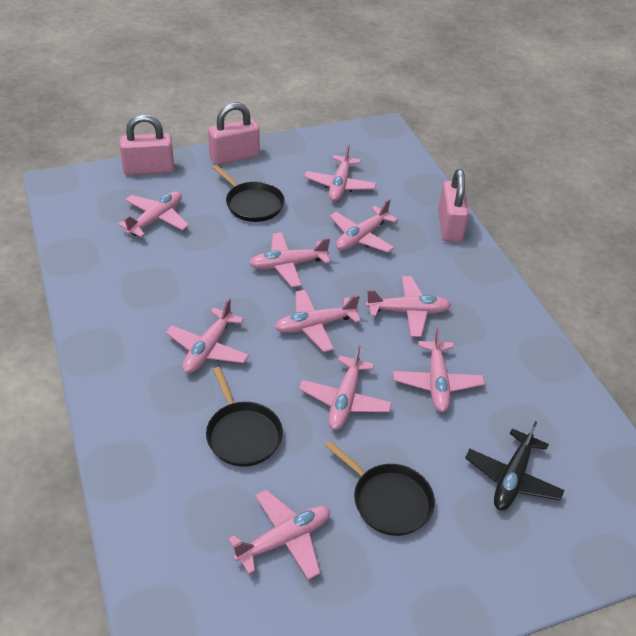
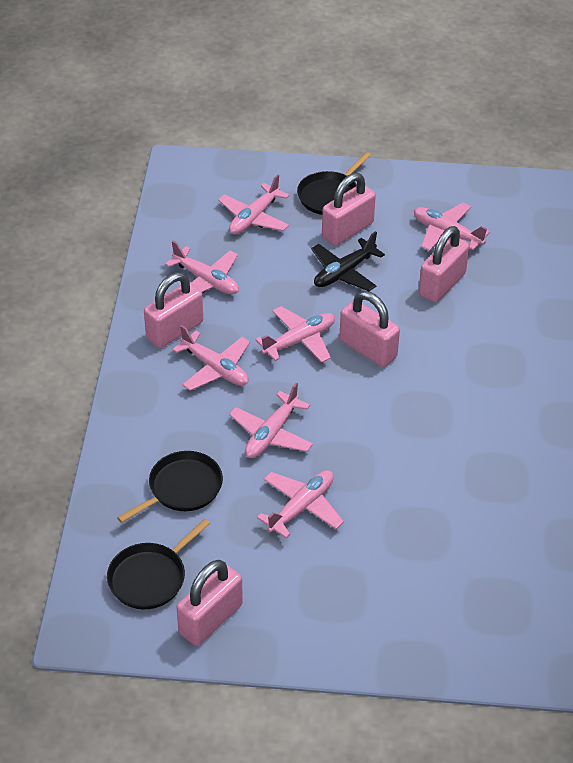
pink padlock: 3 -> 5
pink plane: 10 -> 7

